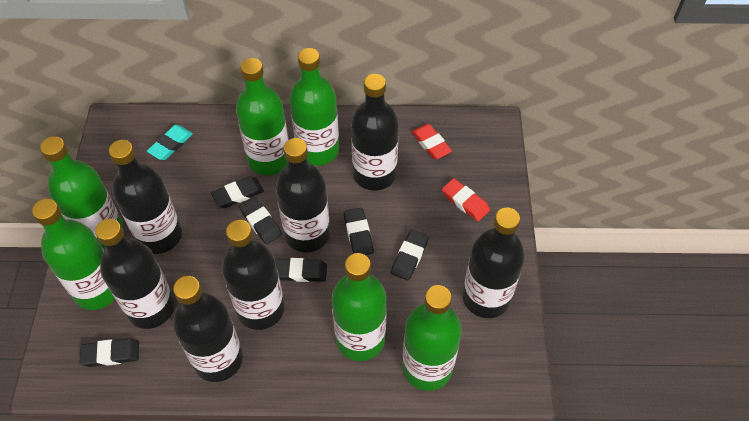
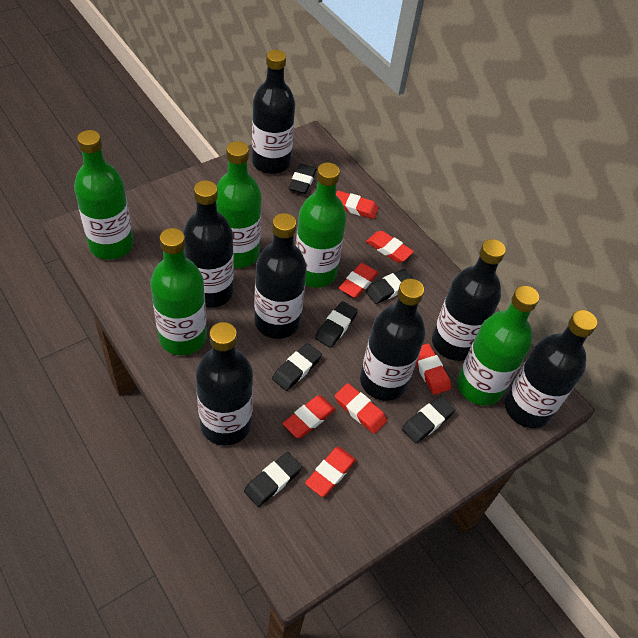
green bottle: 6 -> 5
red eraser: 2 -> 7
turquoise eraser: 1 -> 0

